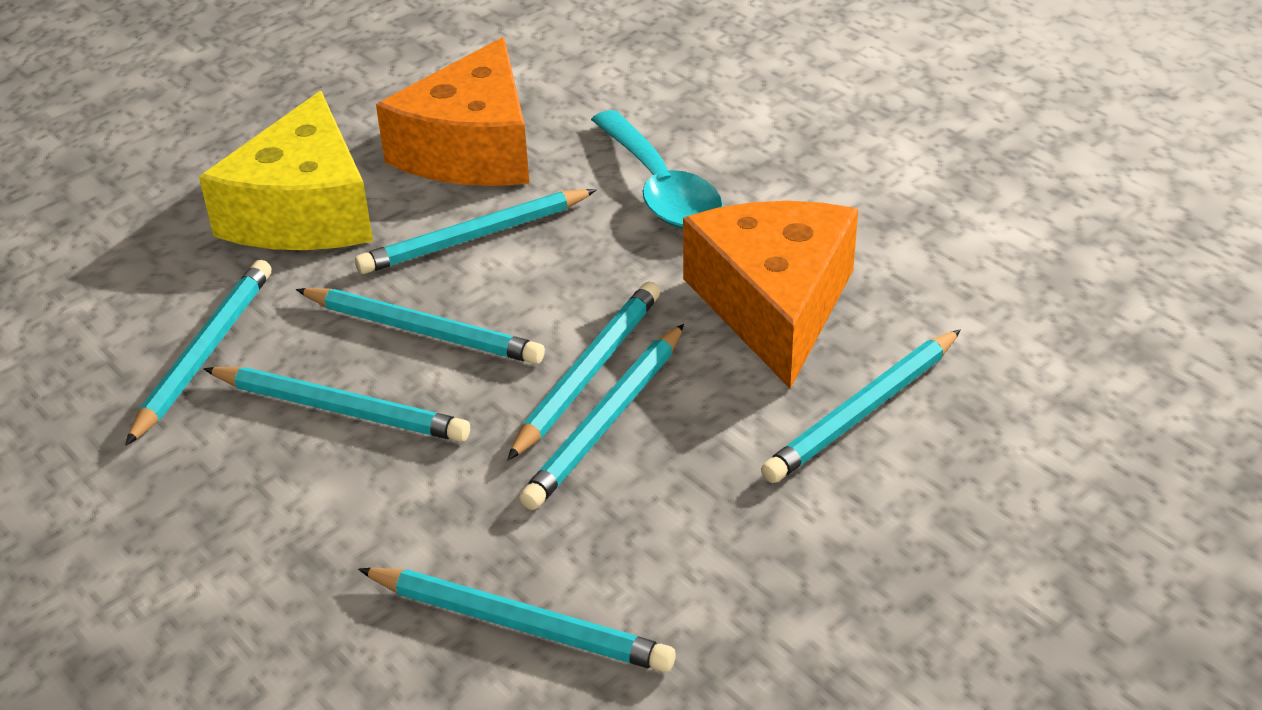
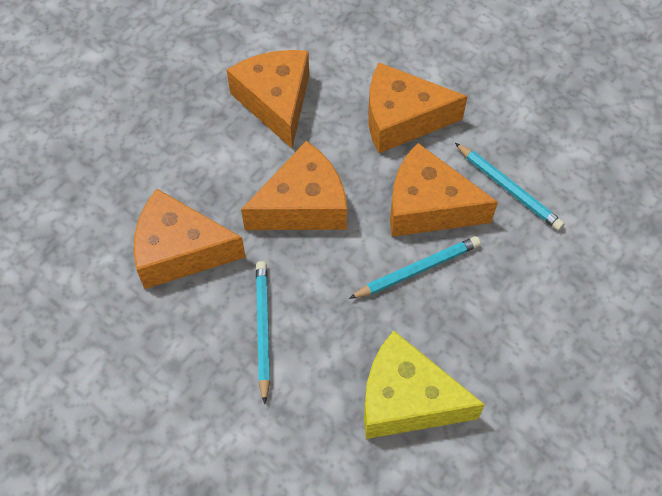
orange cheese: 2 -> 5
turquoise pencil: 8 -> 3
turquoise spoon: 1 -> 0

